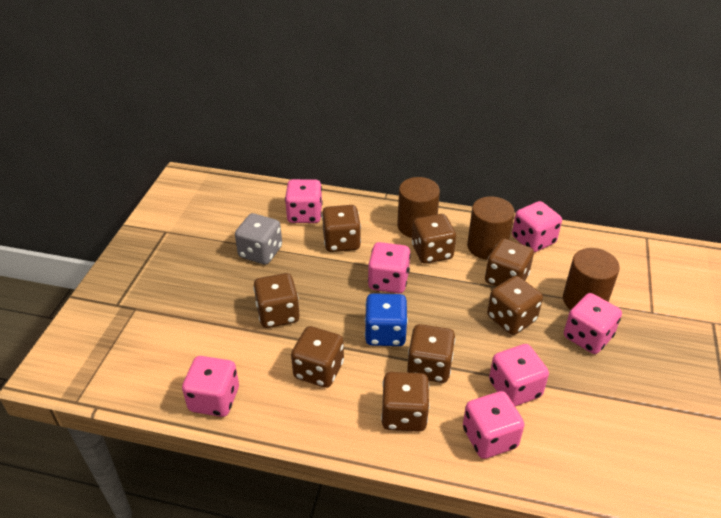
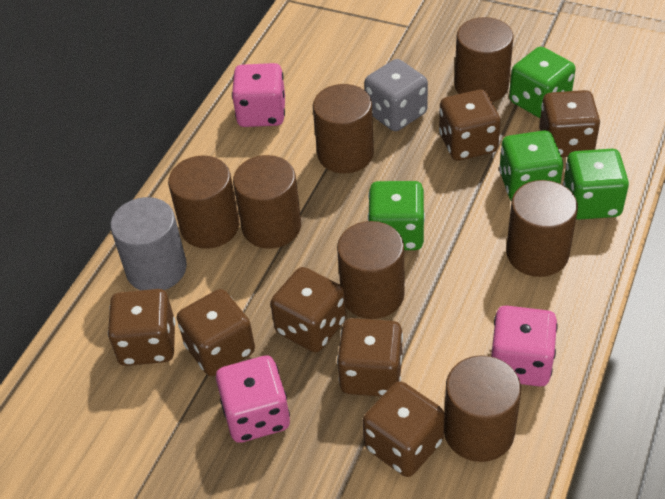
blue dice: 1 -> 0
brown cylinder: 3 -> 7
brown dice: 8 -> 7
green dice: 0 -> 4
grey cylinder: 0 -> 1
pink dice: 7 -> 3

